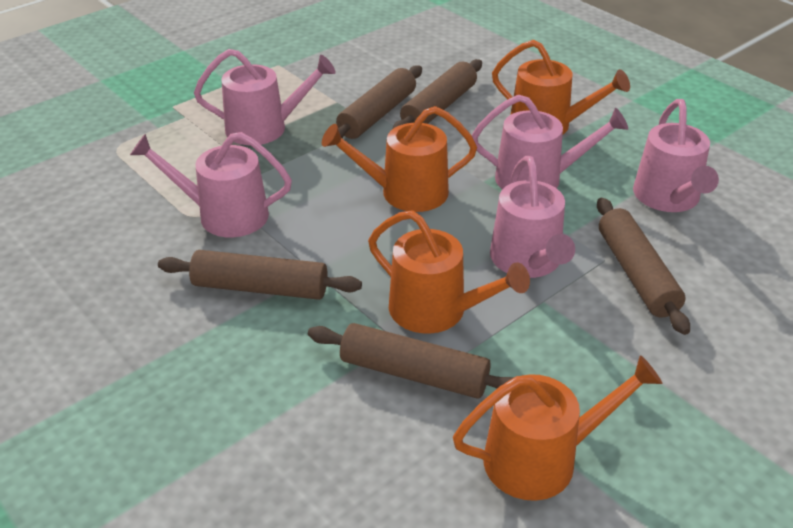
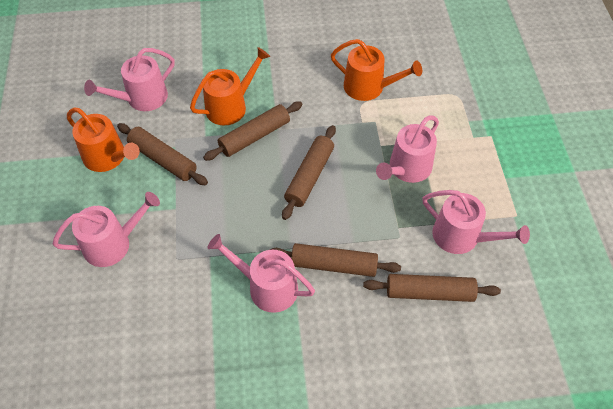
orange watering can: 4 -> 3

